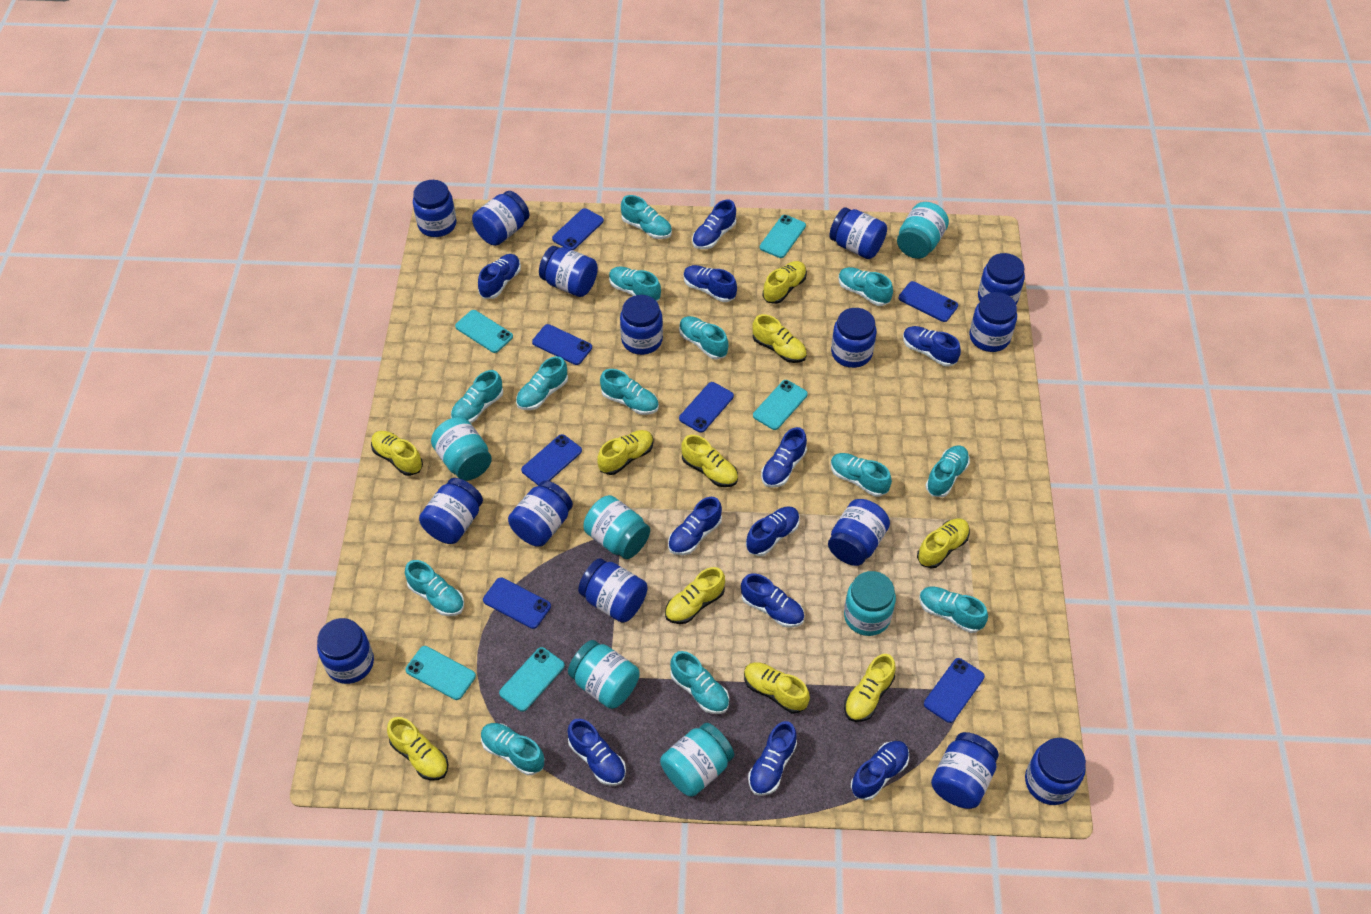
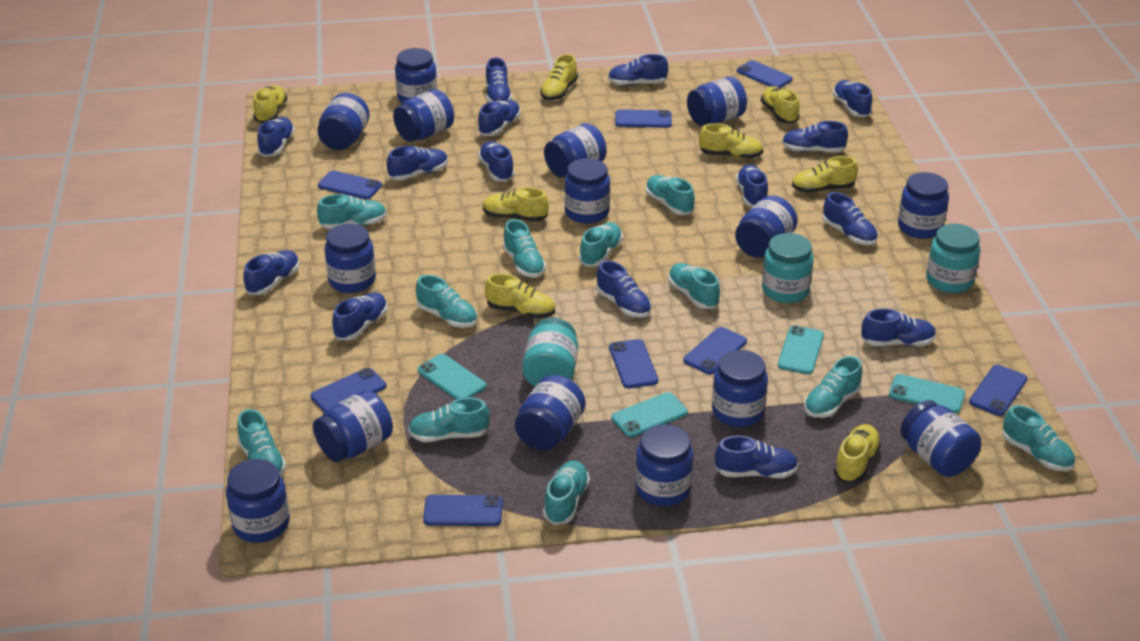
blue phone: 7 -> 8
blue shoe: 11 -> 15
turquoise jar: 6 -> 3
turquoise phone: 5 -> 4
turquoise shoe: 13 -> 11
yellow shoe: 10 -> 8

